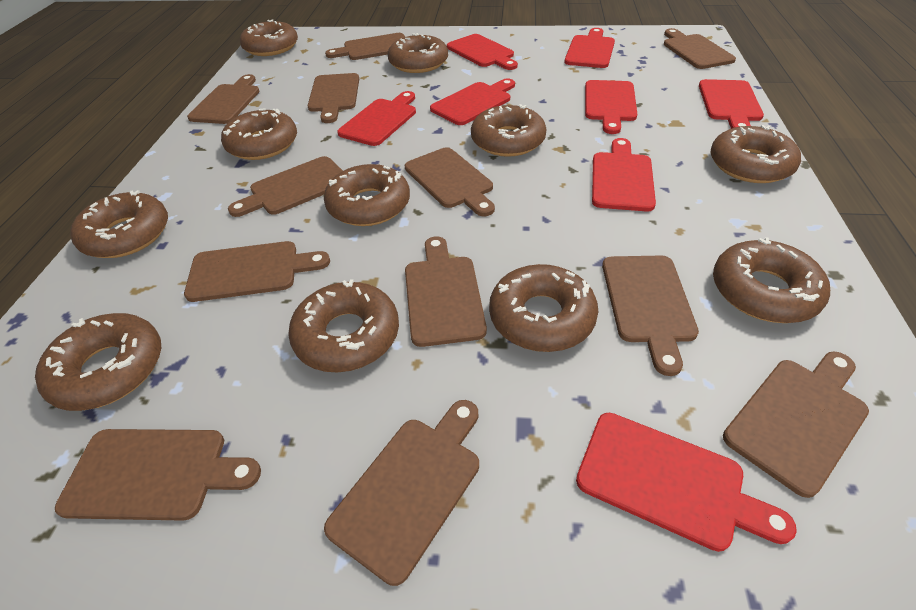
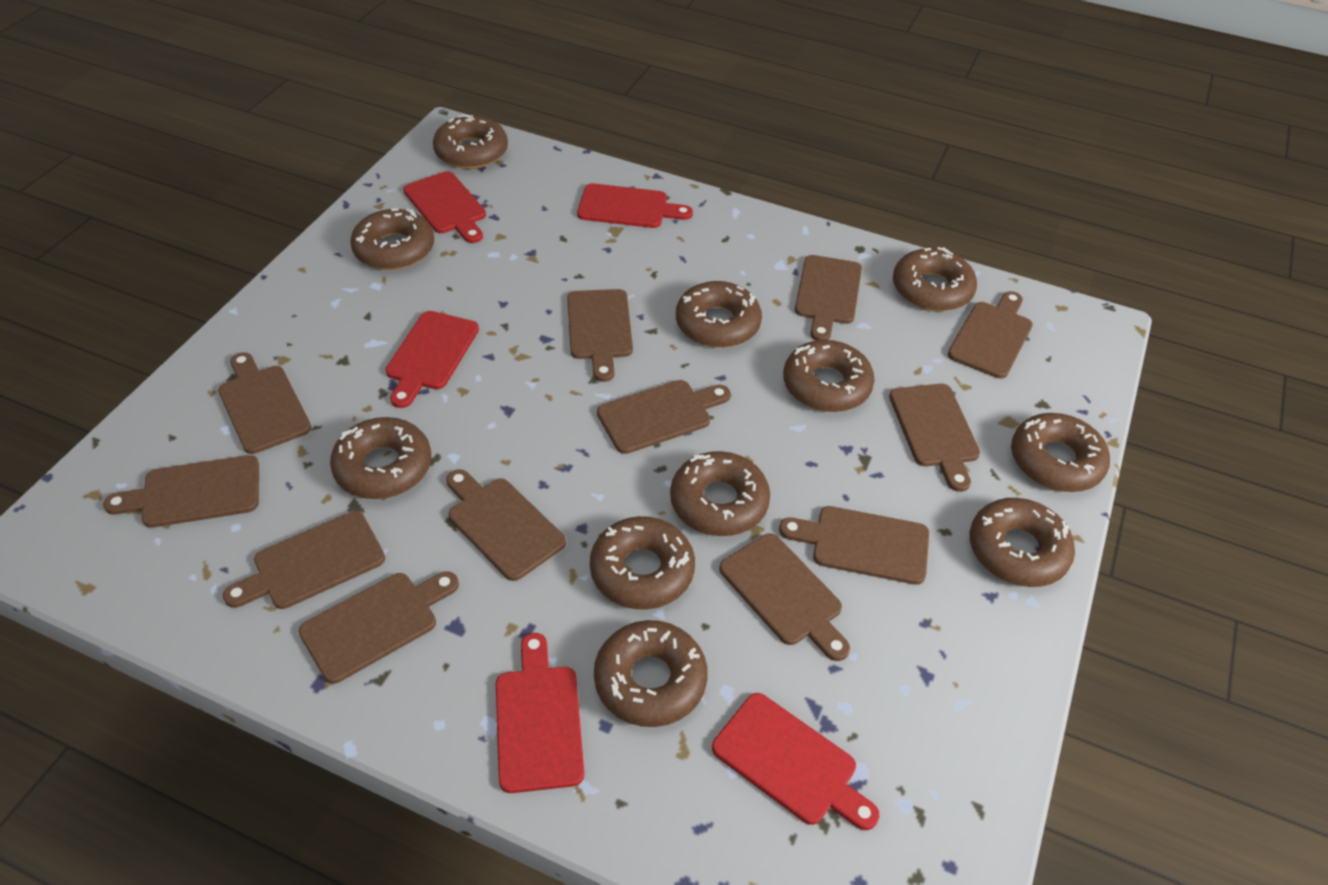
red cutting board: 8 -> 5

